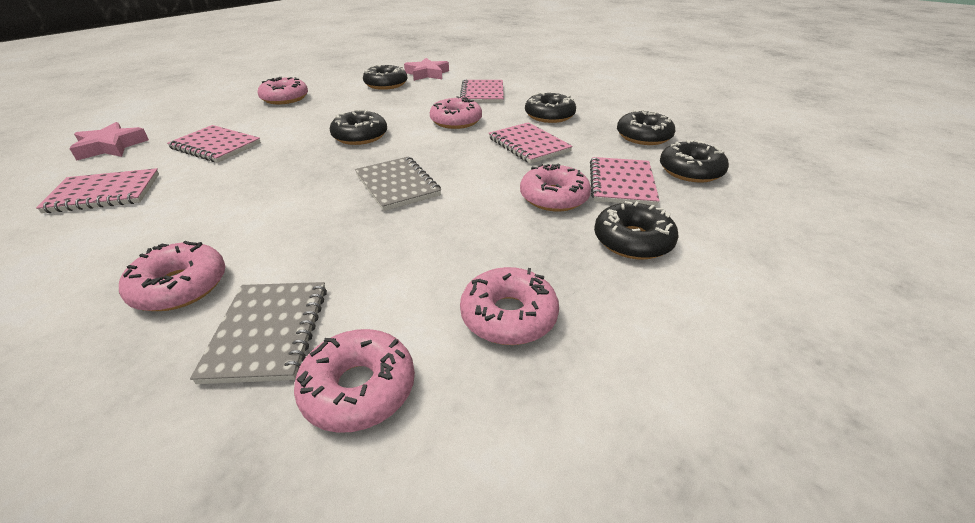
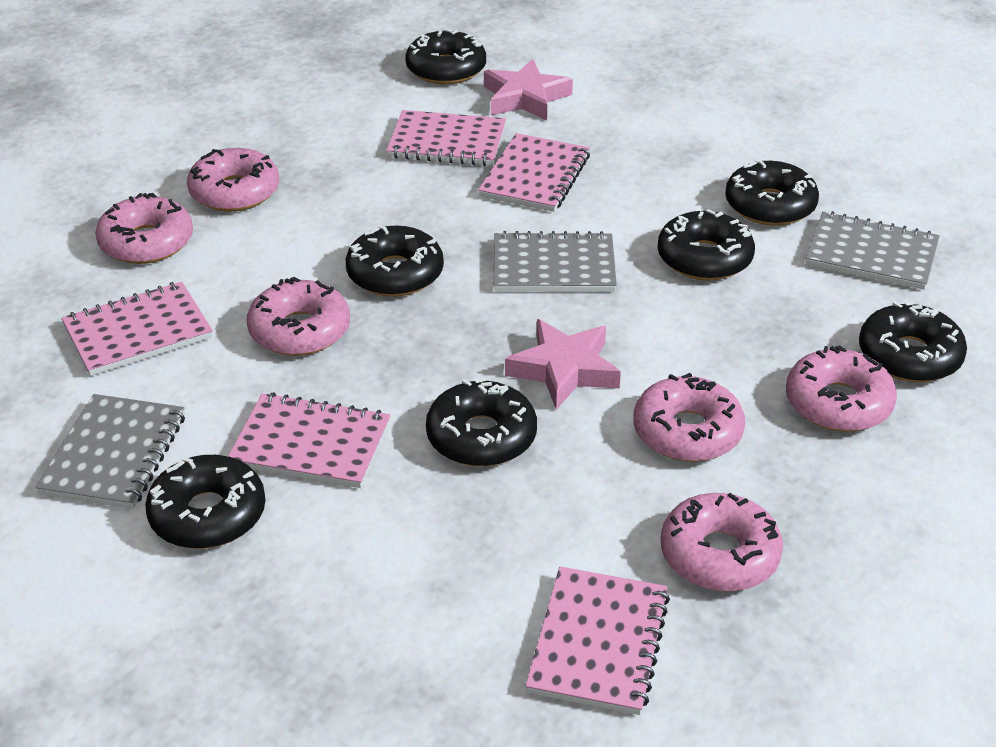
black donut: 6 -> 7
grey notebook: 2 -> 3

